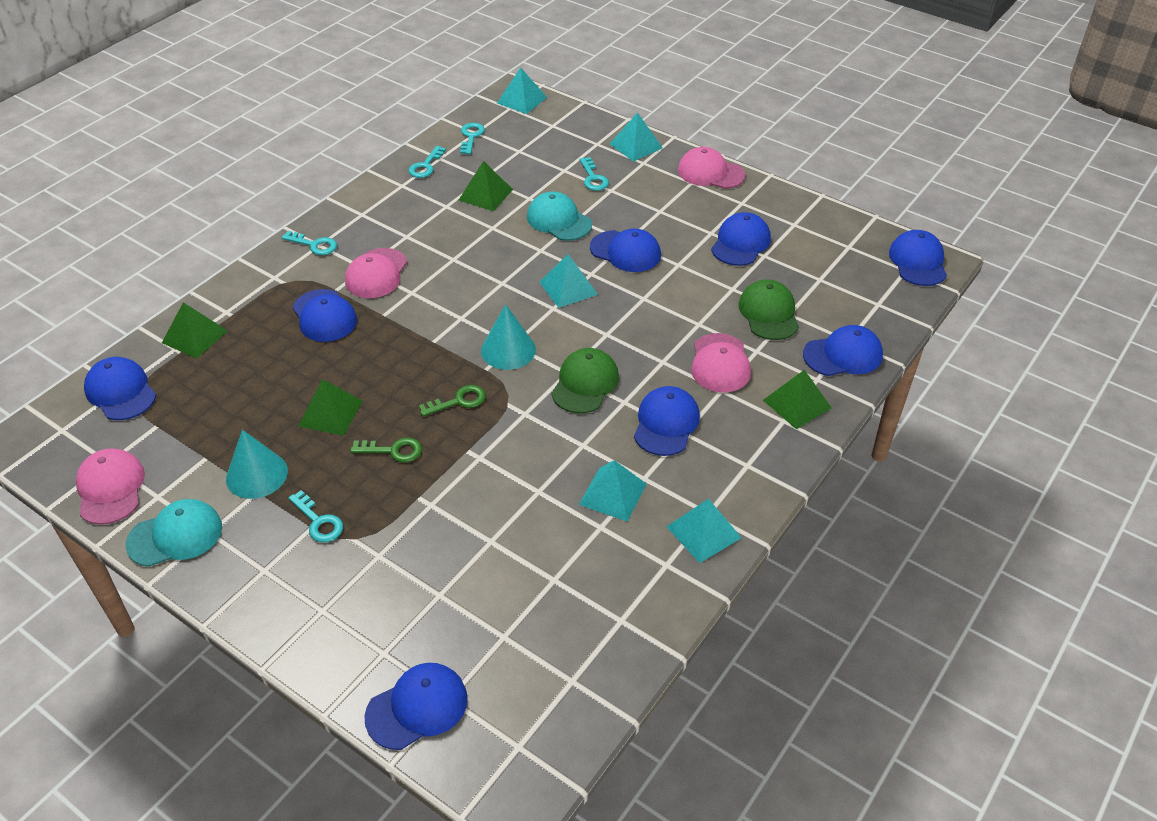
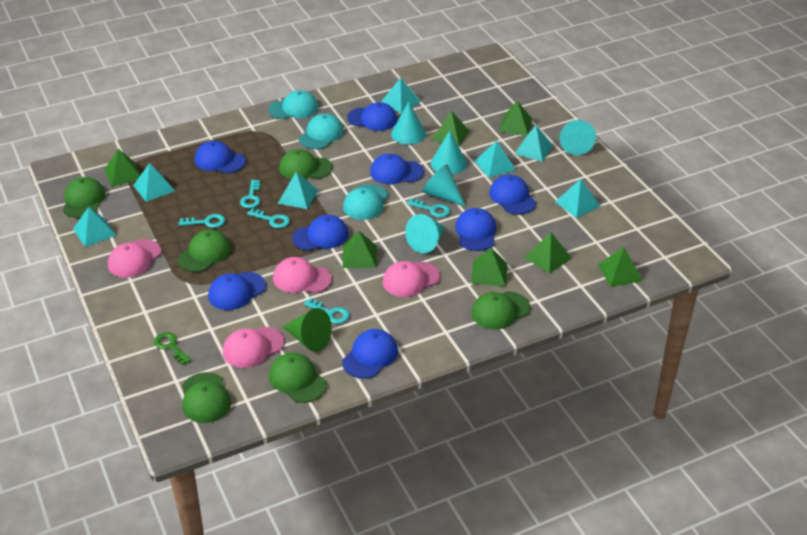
green cap: 2 -> 6
green cone: 0 -> 1
green key: 2 -> 1
green pyramid: 4 -> 7
turquoise cap: 2 -> 3
turquoise cone: 2 -> 5
turquoise pyramid: 5 -> 7

